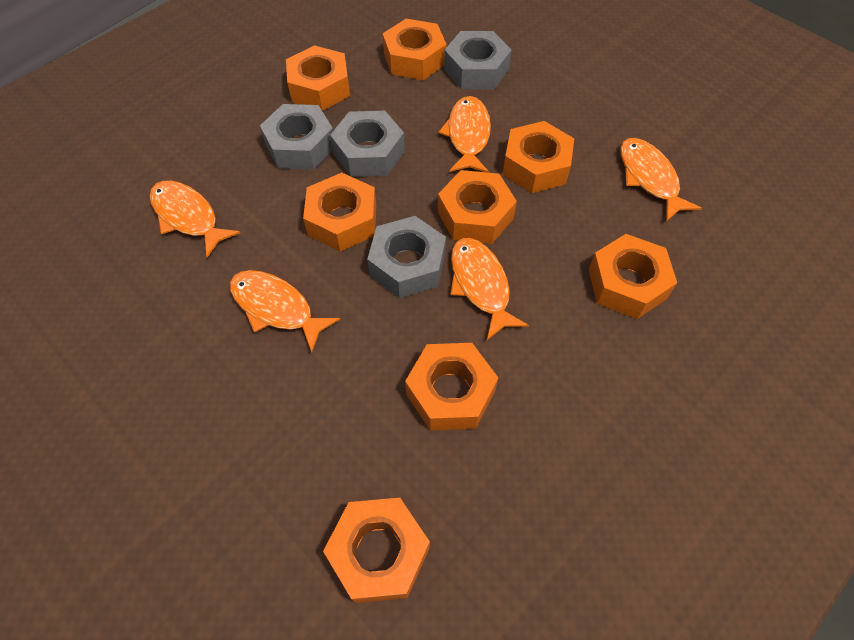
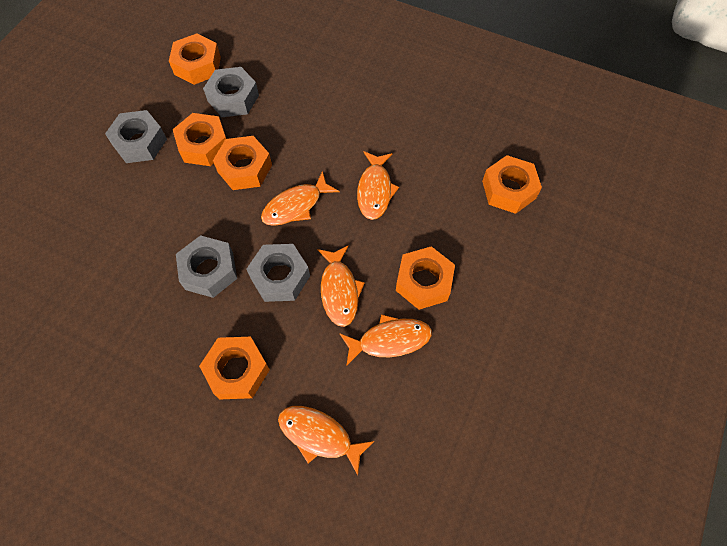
orange nut: 8 -> 6

